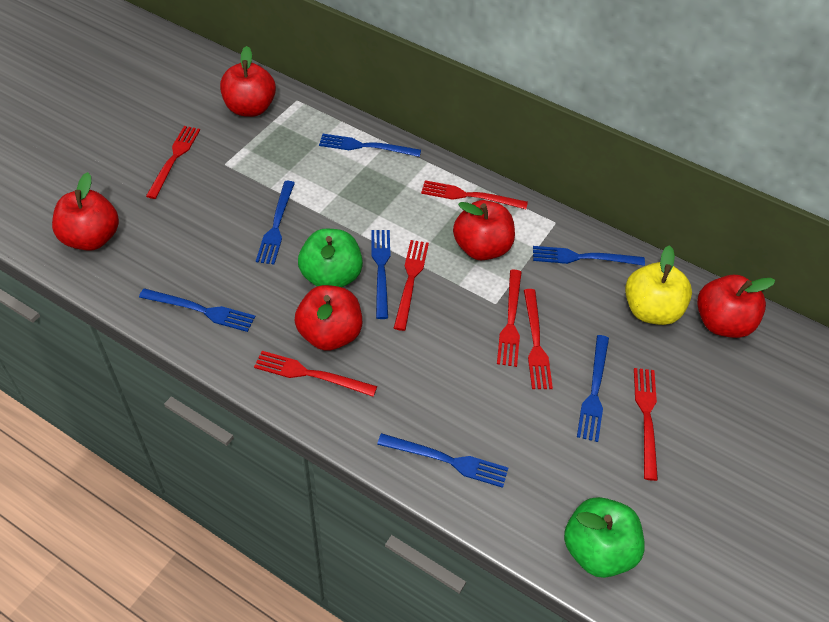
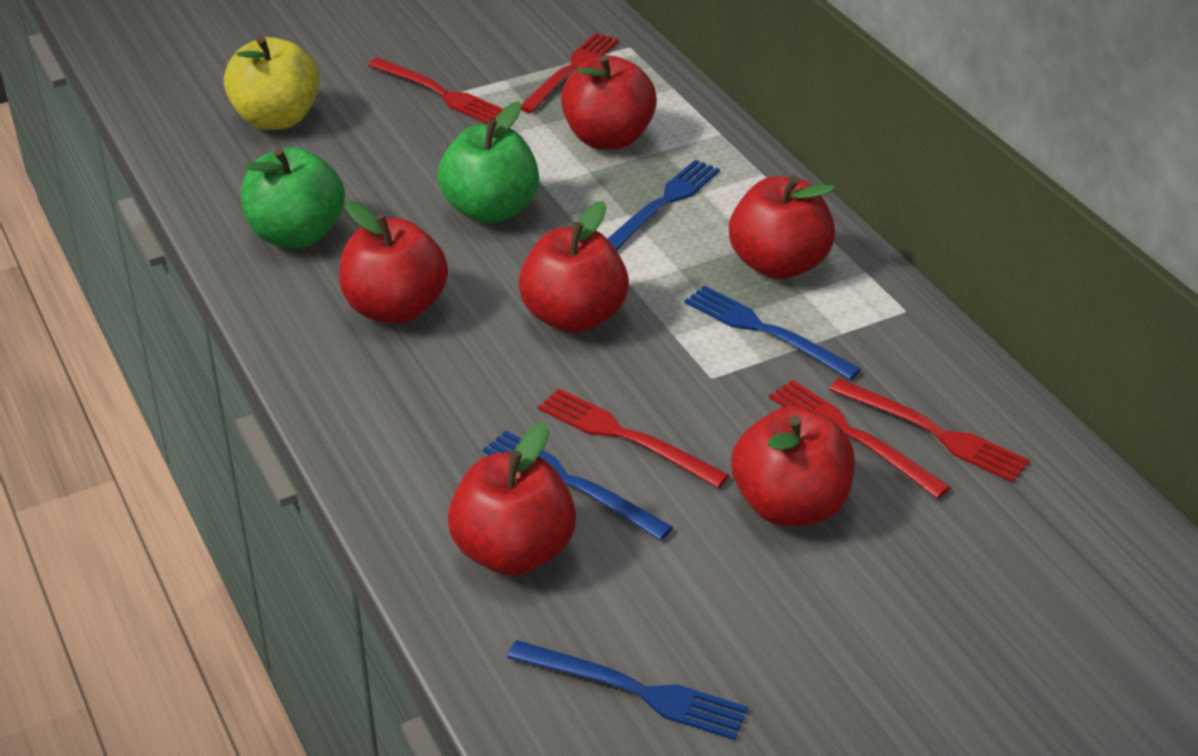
blue fork: 7 -> 4
red apple: 5 -> 6
red fork: 7 -> 5

